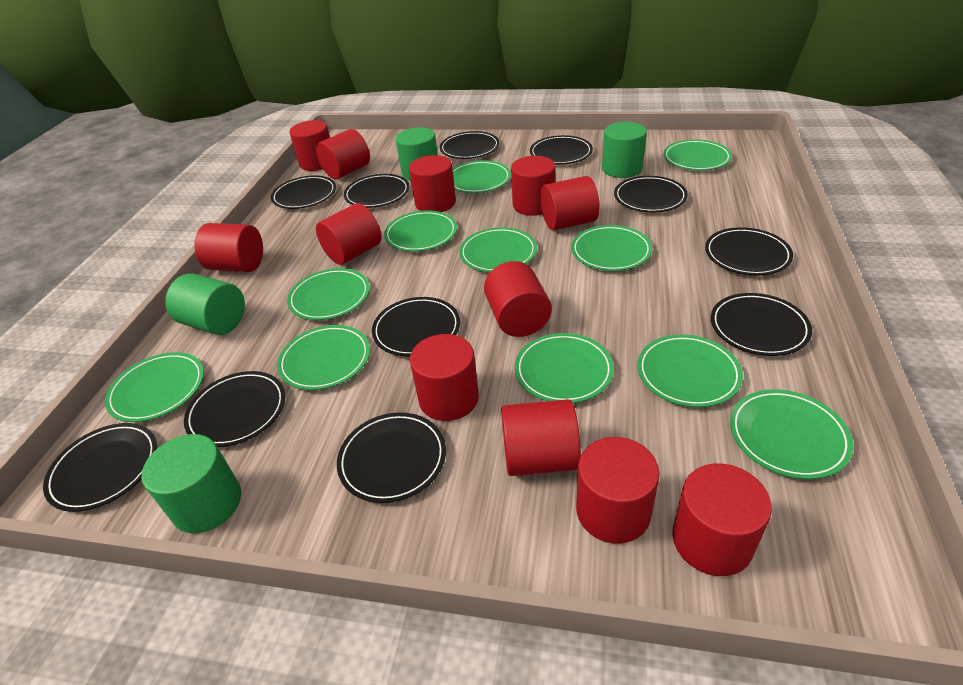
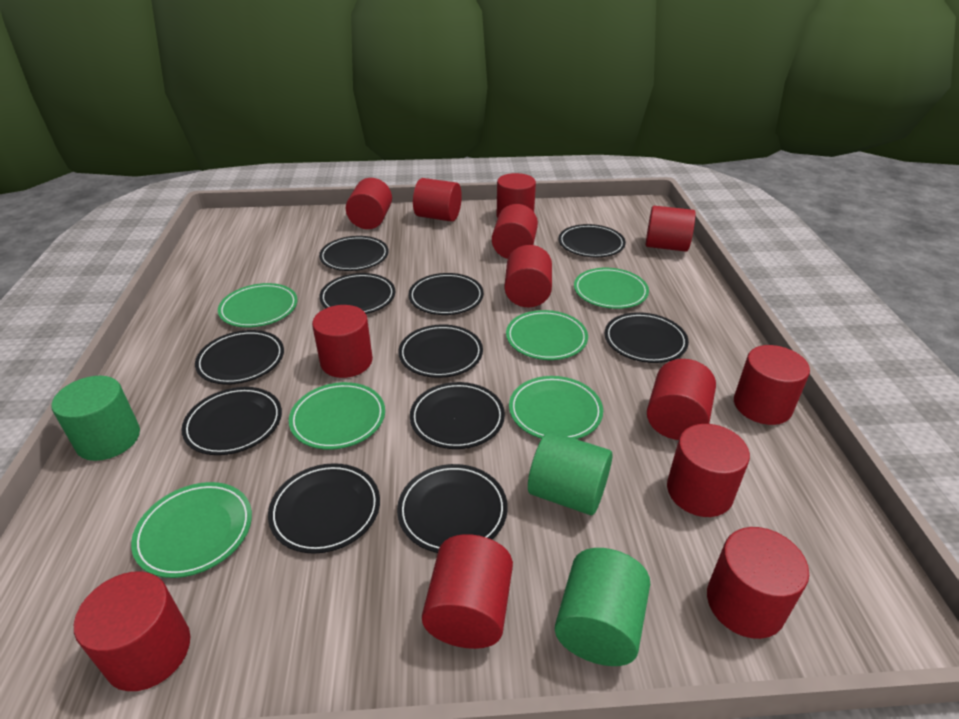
green cylinder: 4 -> 3
green plate: 11 -> 6
red cylinder: 12 -> 13

